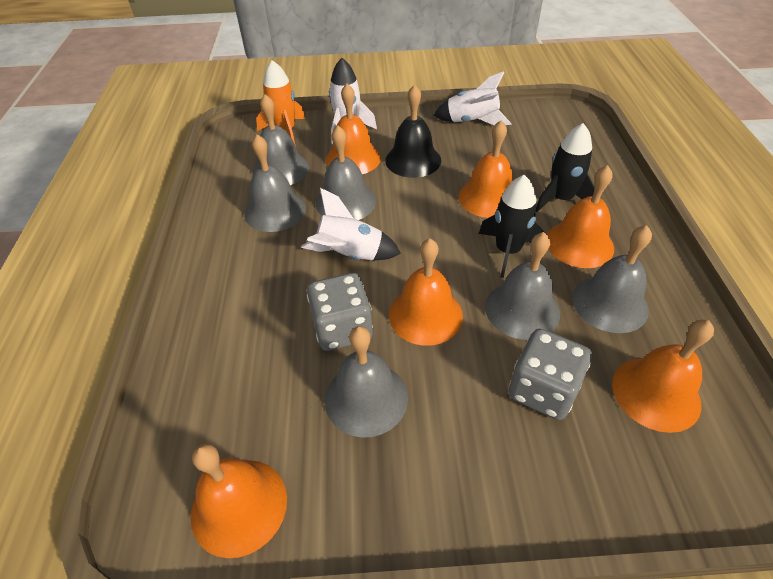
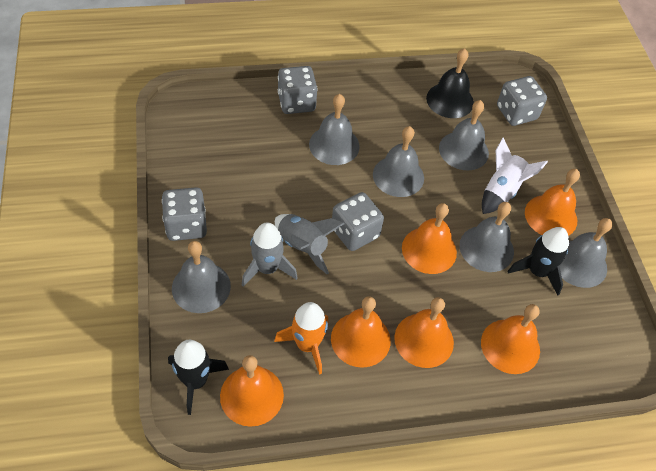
grey dice: 2 -> 4
grey rocket: 0 -> 2
white rocket: 3 -> 1

